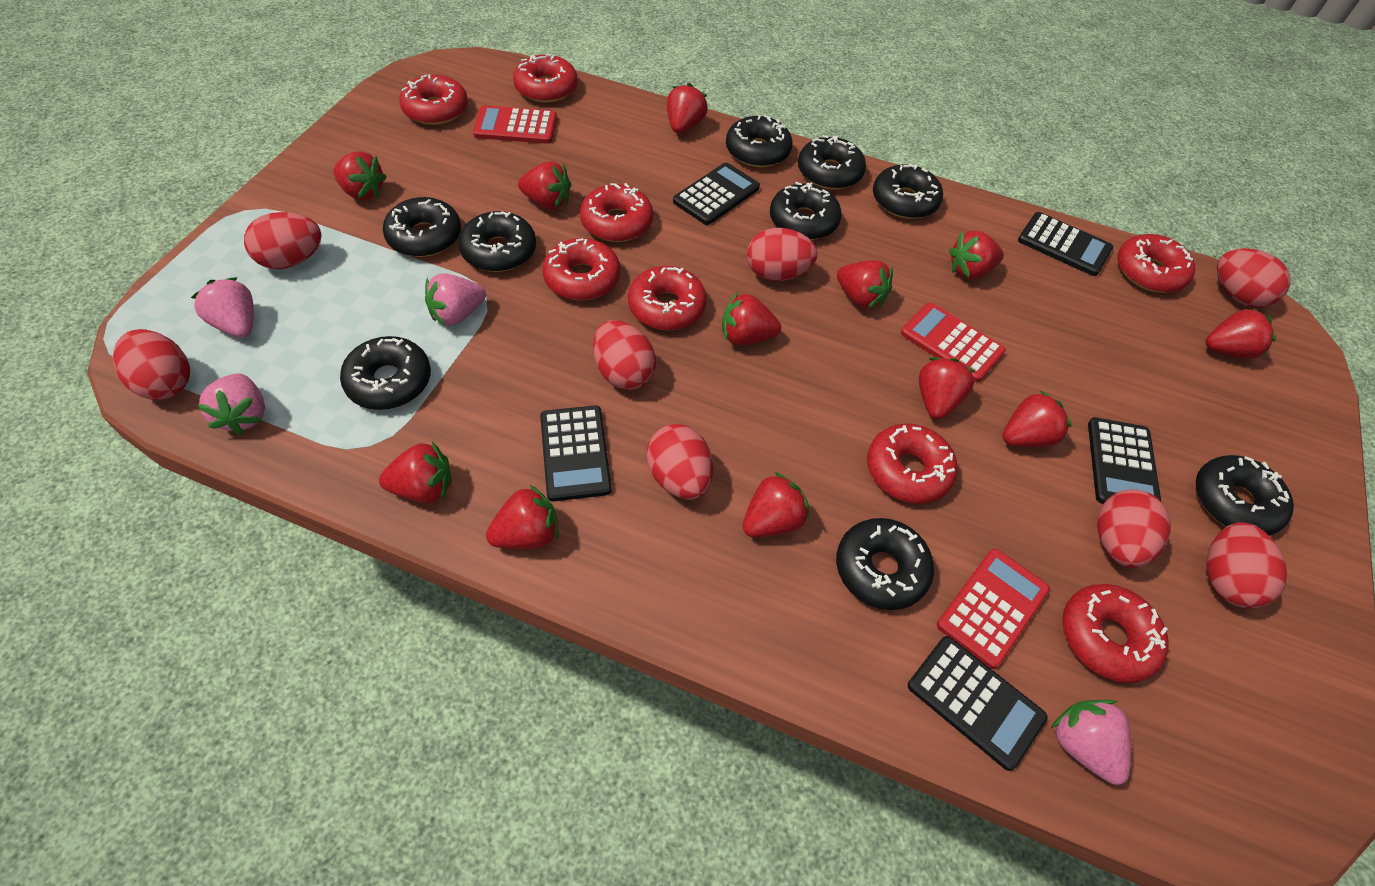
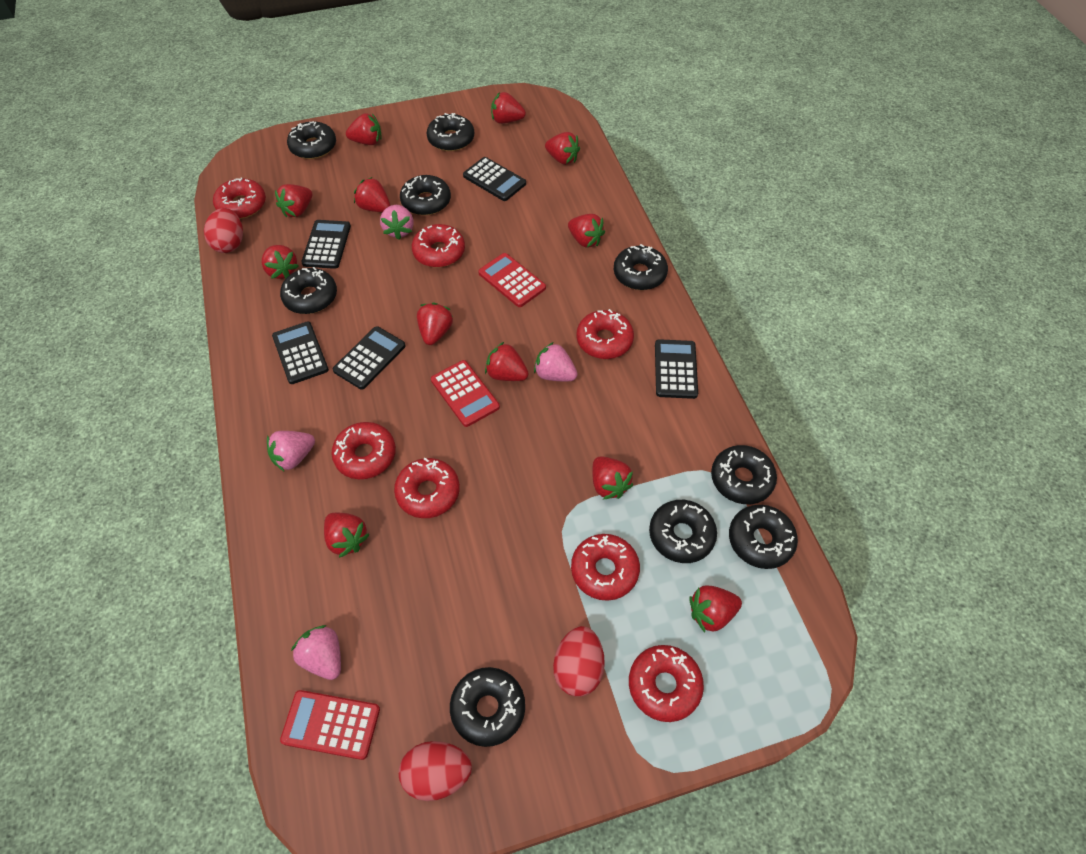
red donut: 8 -> 7
red egg: 8 -> 3

